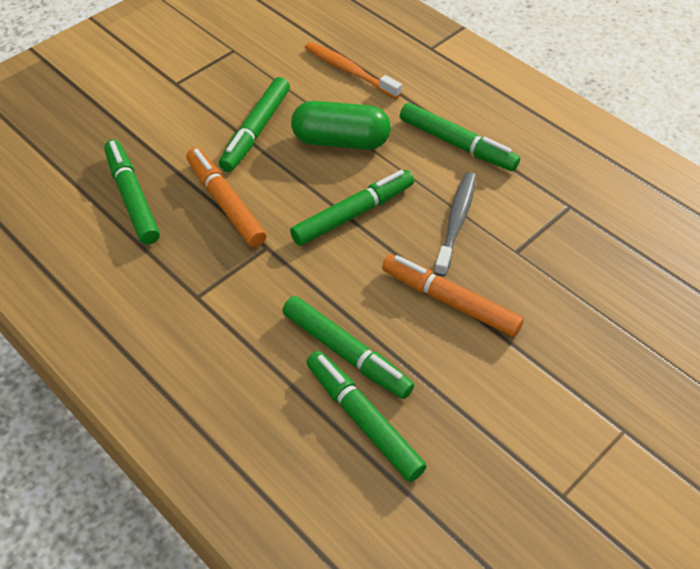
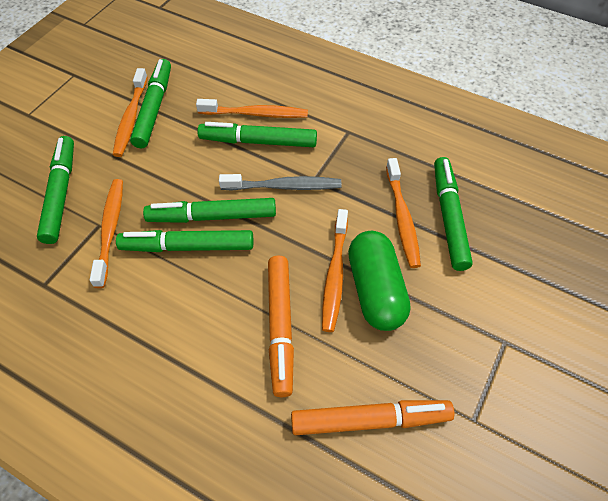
orange toothbrush: 1 -> 5

